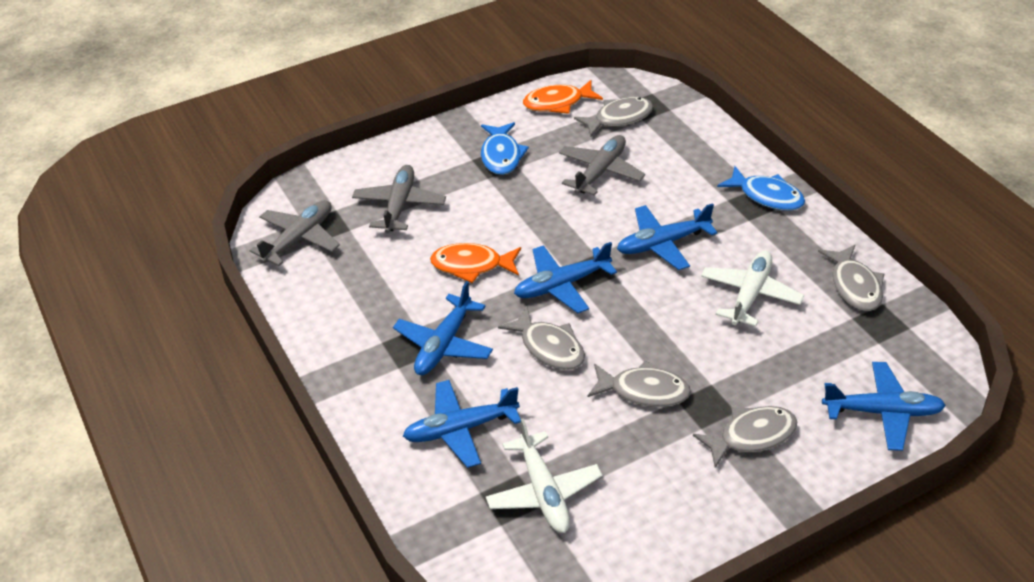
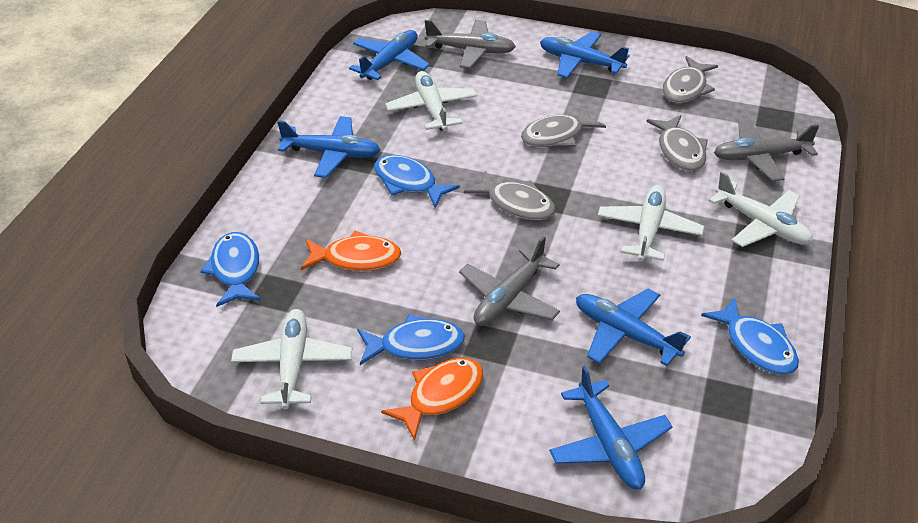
blue fish: 2 -> 4
grey fish: 5 -> 4
white plane: 2 -> 4

